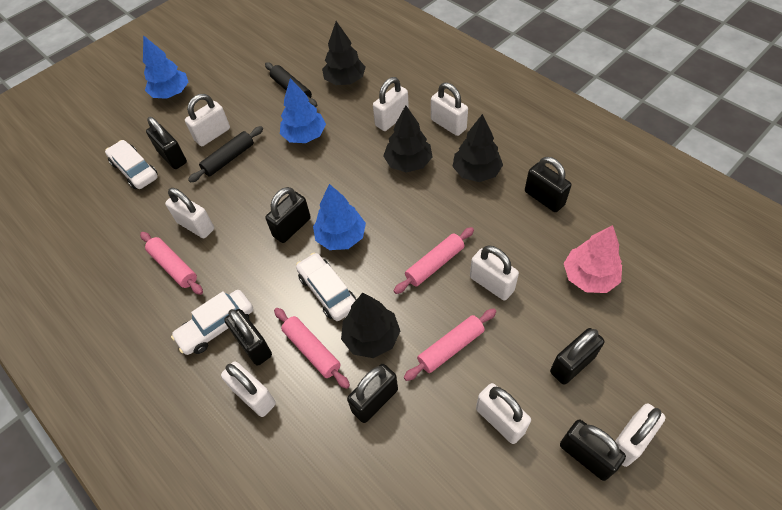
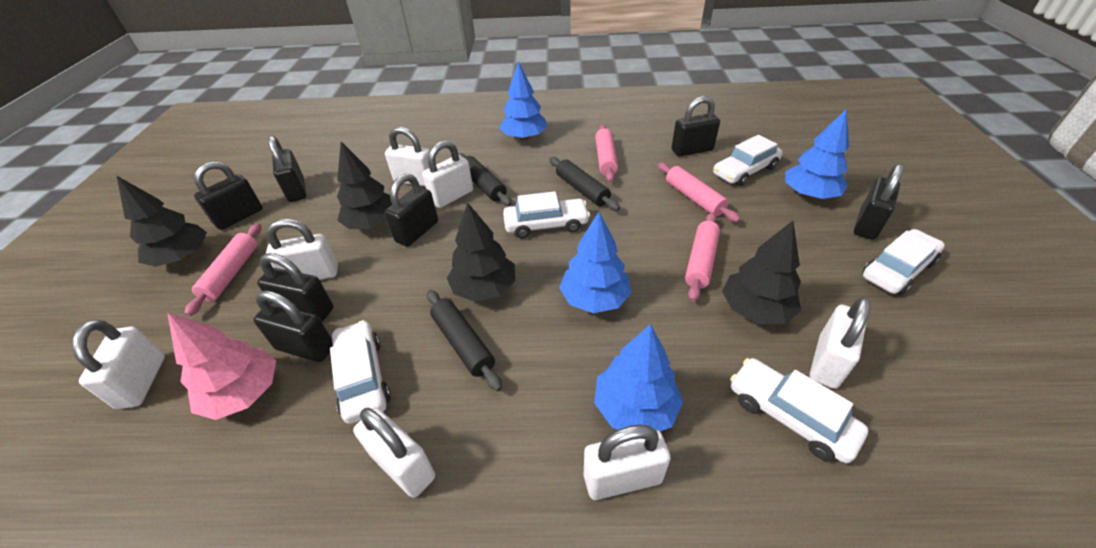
black rolling pin: 2 -> 3
blue tree: 3 -> 4
white car: 3 -> 5
white padlock: 8 -> 7

